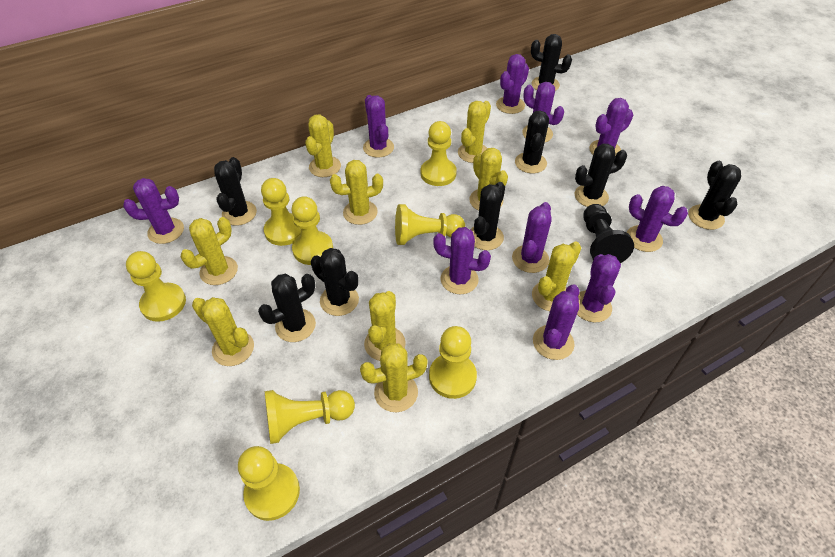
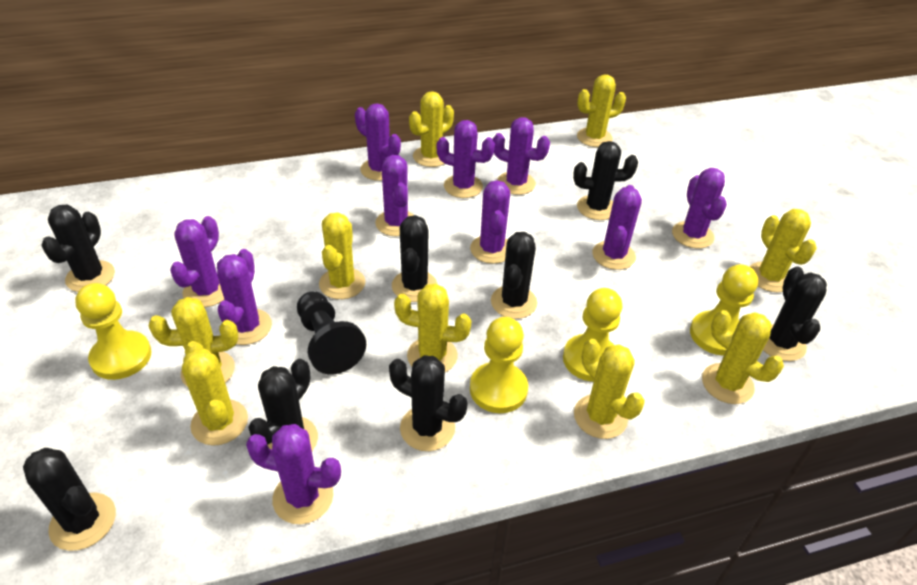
yellow pawn: 8 -> 4

